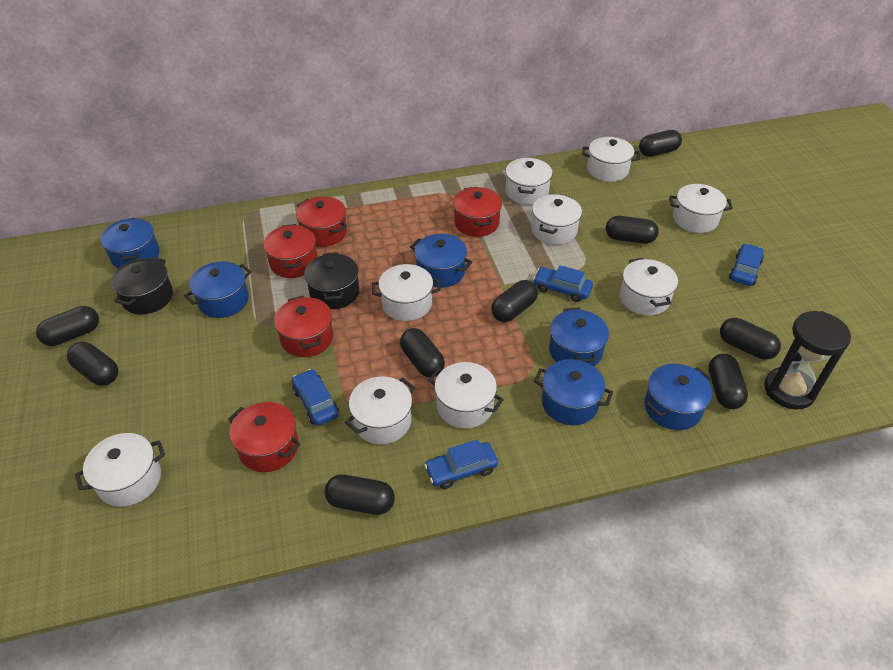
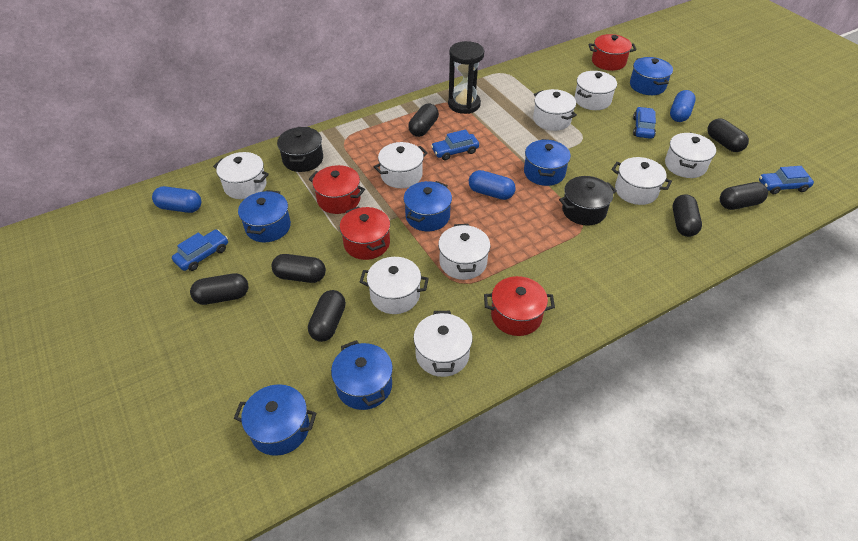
black capsule: 9 -> 7
blue capsule: 0 -> 3
red pot: 5 -> 4

